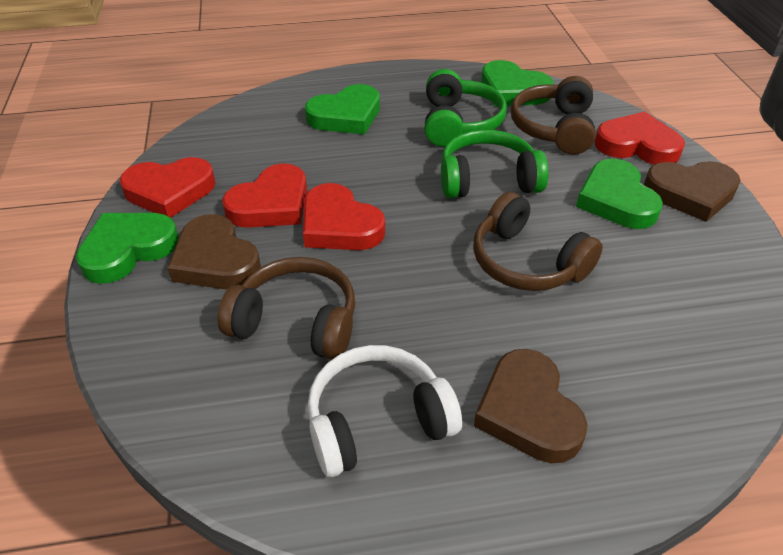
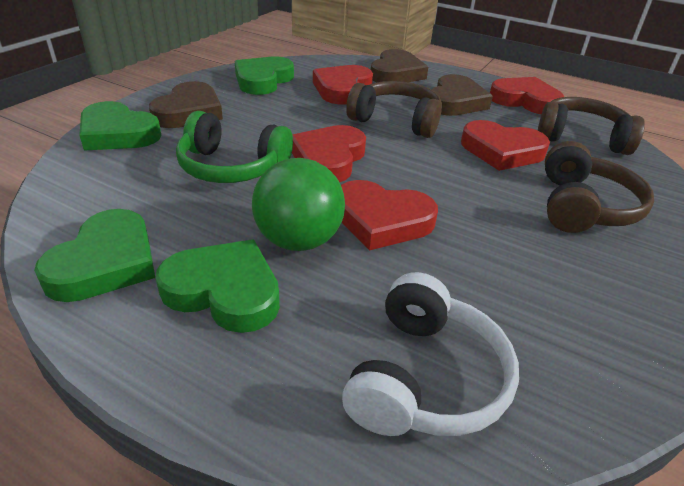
green ball: 0 -> 1
green headphones: 2 -> 1
red heart: 4 -> 5

